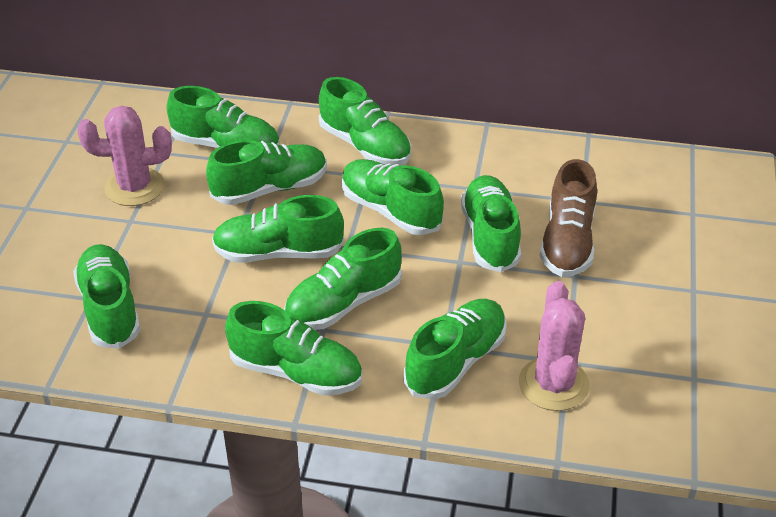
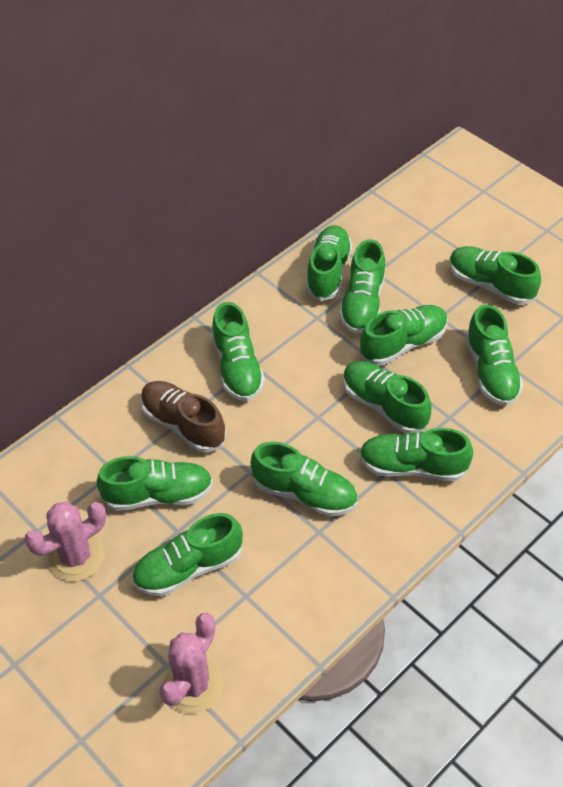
green shoe: 10 -> 11

